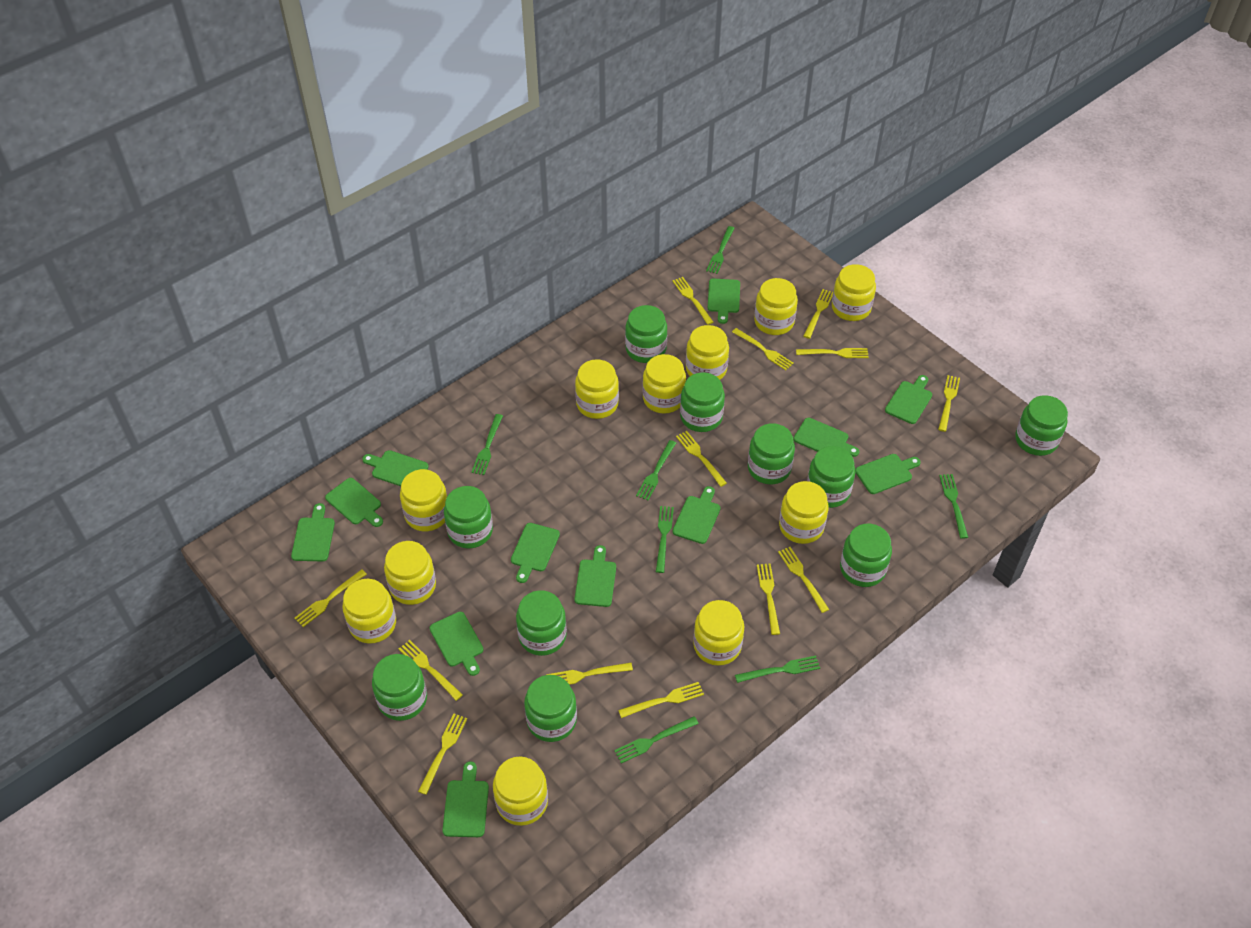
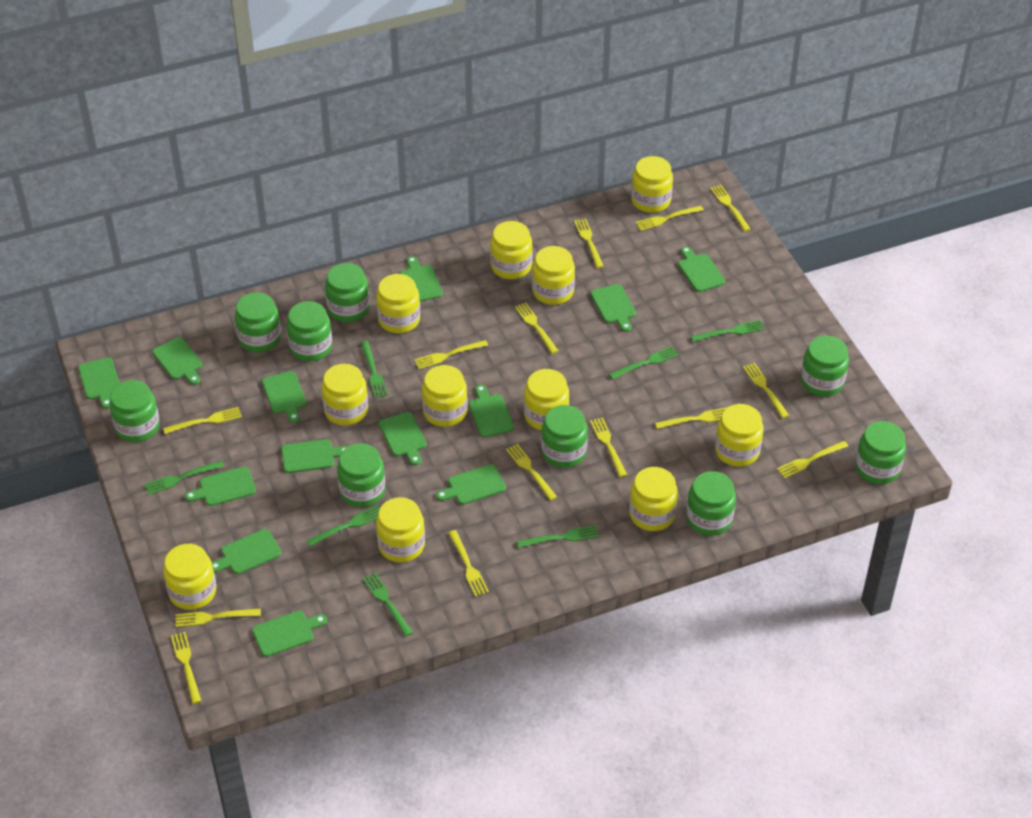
green cutting board: 12 -> 13
green jar: 10 -> 9
yellow fork: 13 -> 14

